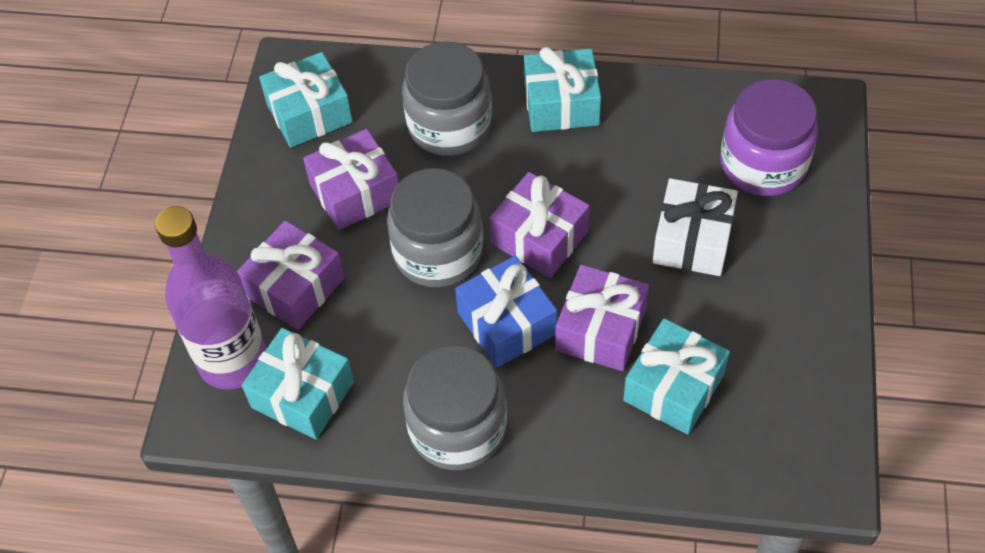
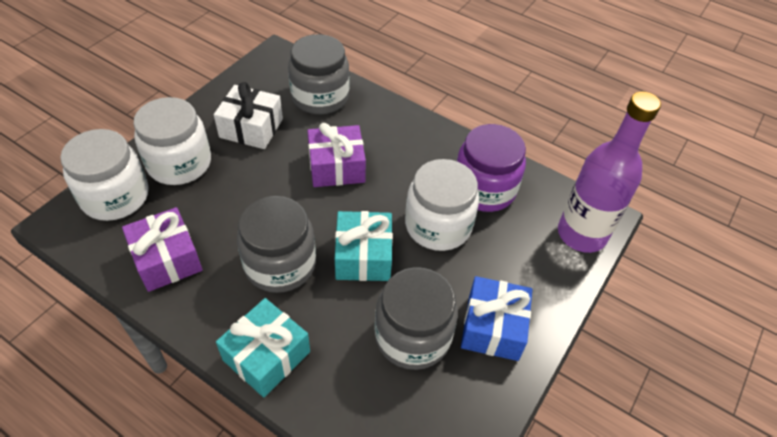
purple gift: 4 -> 2
turquoise gift: 4 -> 2
white jar: 0 -> 3

